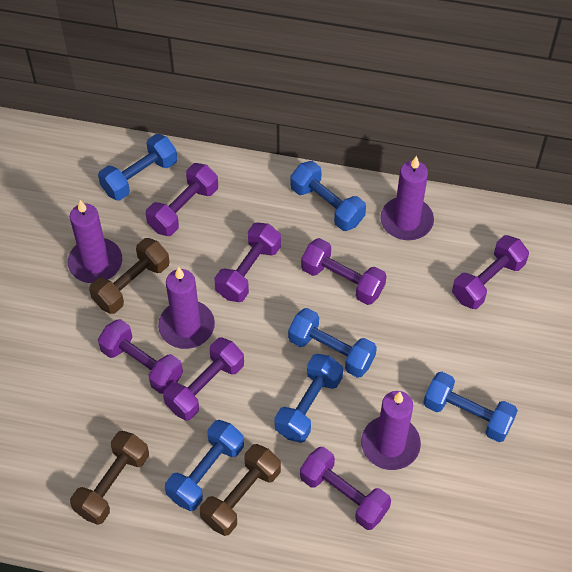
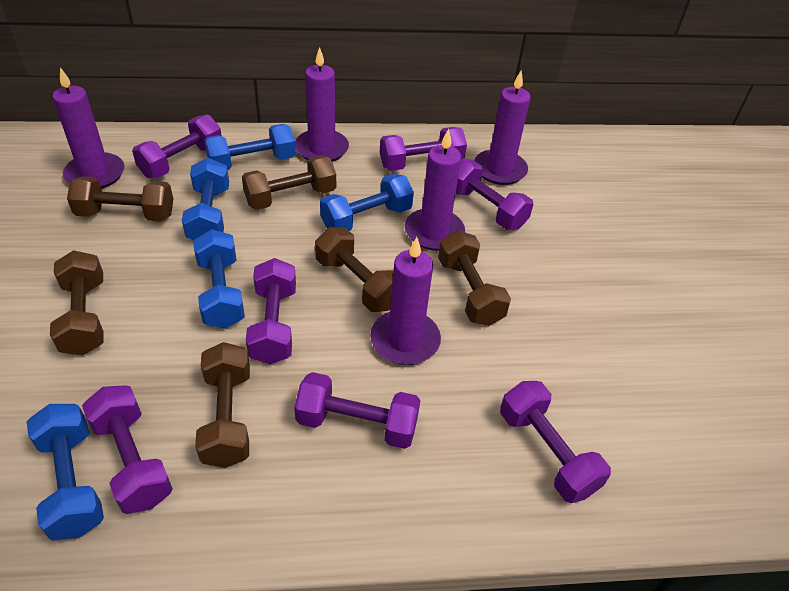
blue dumbbell: 6 -> 5
brown dumbbell: 3 -> 6
purple candle: 4 -> 5

